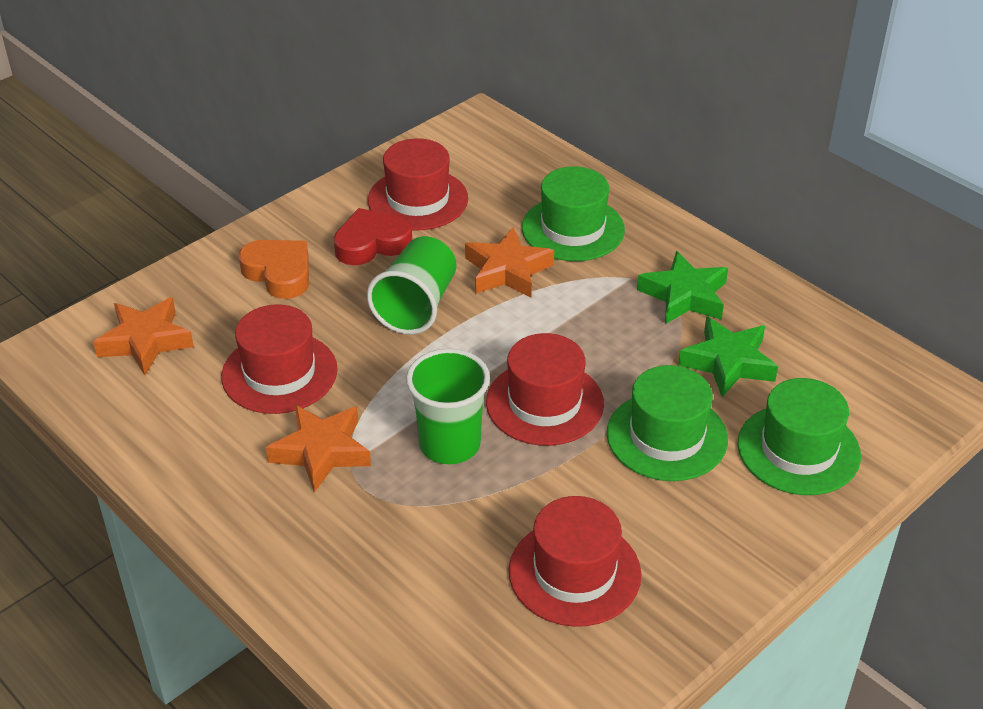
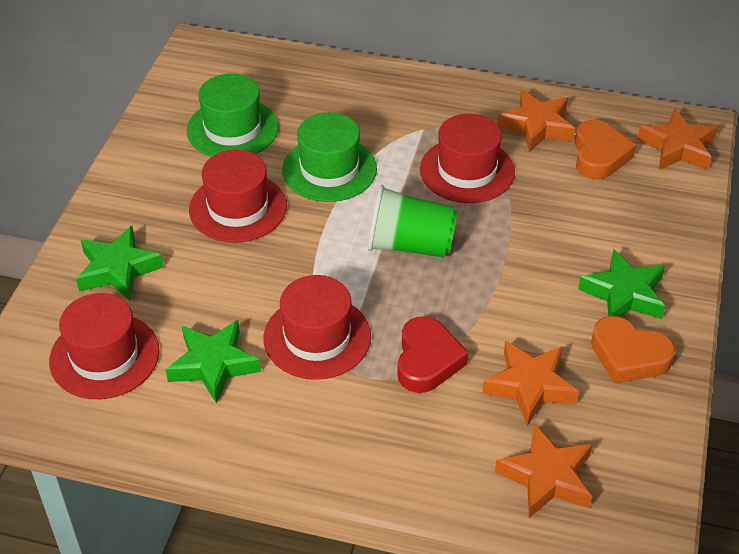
green cup: 2 -> 1
green hat: 3 -> 2
green star: 2 -> 3
orange heart: 1 -> 2
orange star: 3 -> 4

